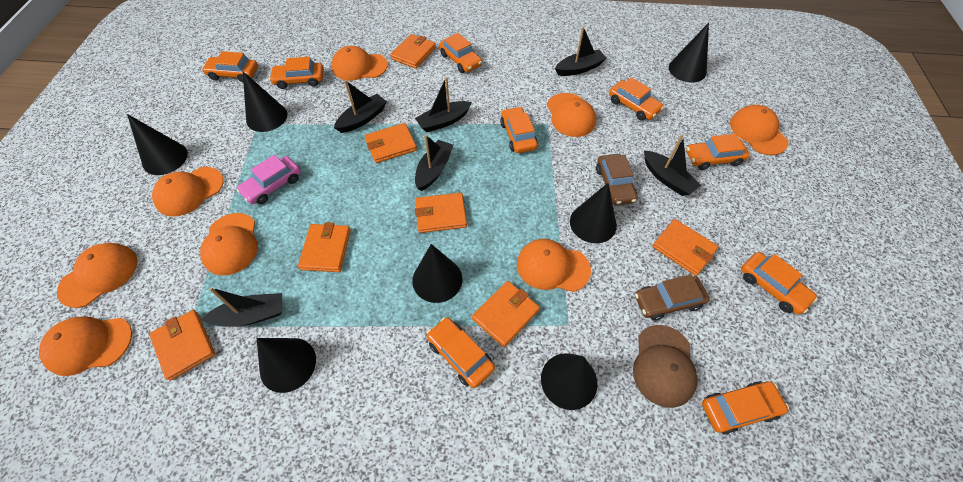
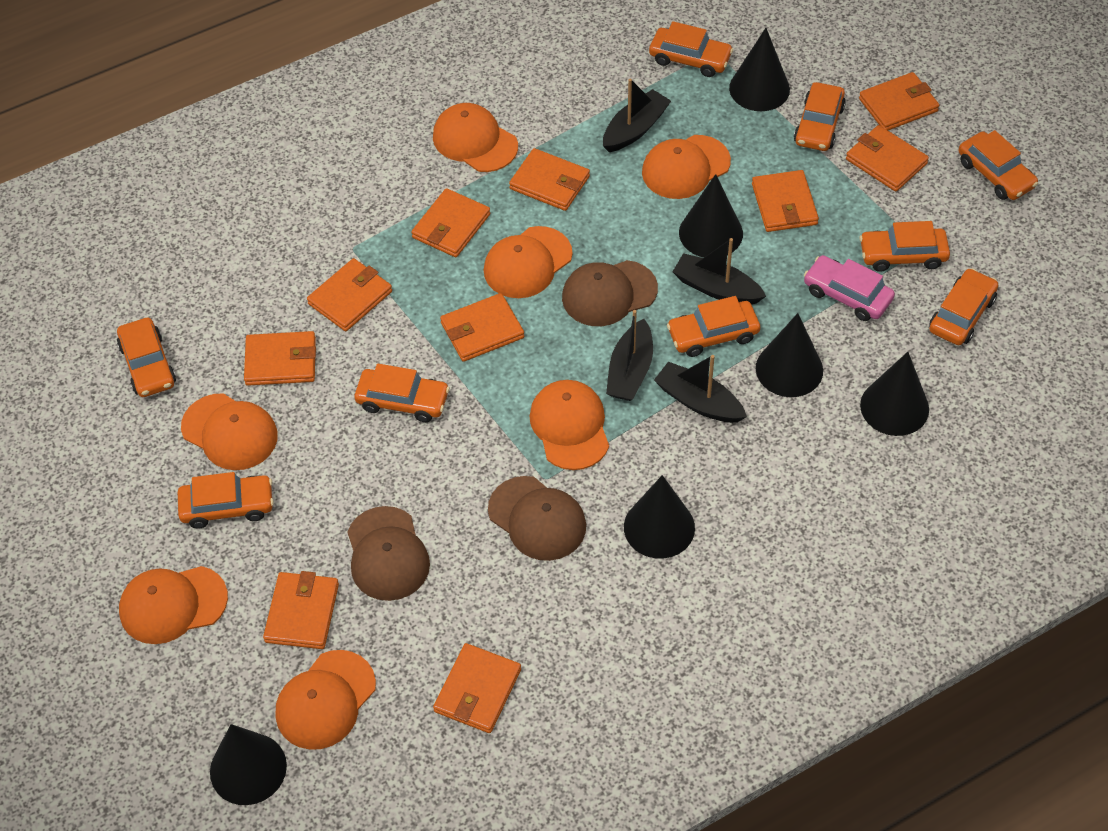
black boat: 6 -> 4
black cone: 7 -> 6
brown cap: 1 -> 3
brown car: 2 -> 0
orange cap: 8 -> 7
orange wallet: 7 -> 10

